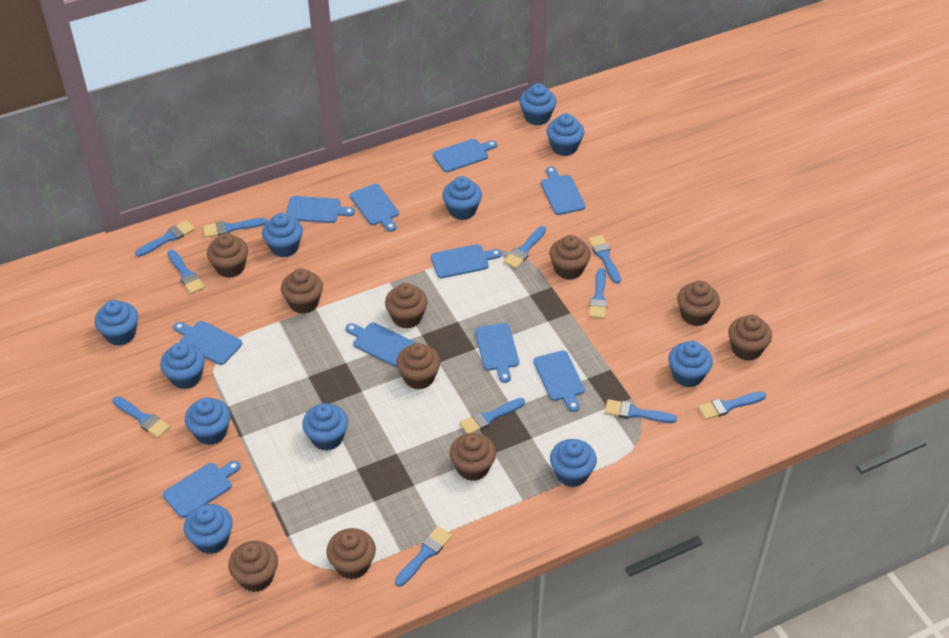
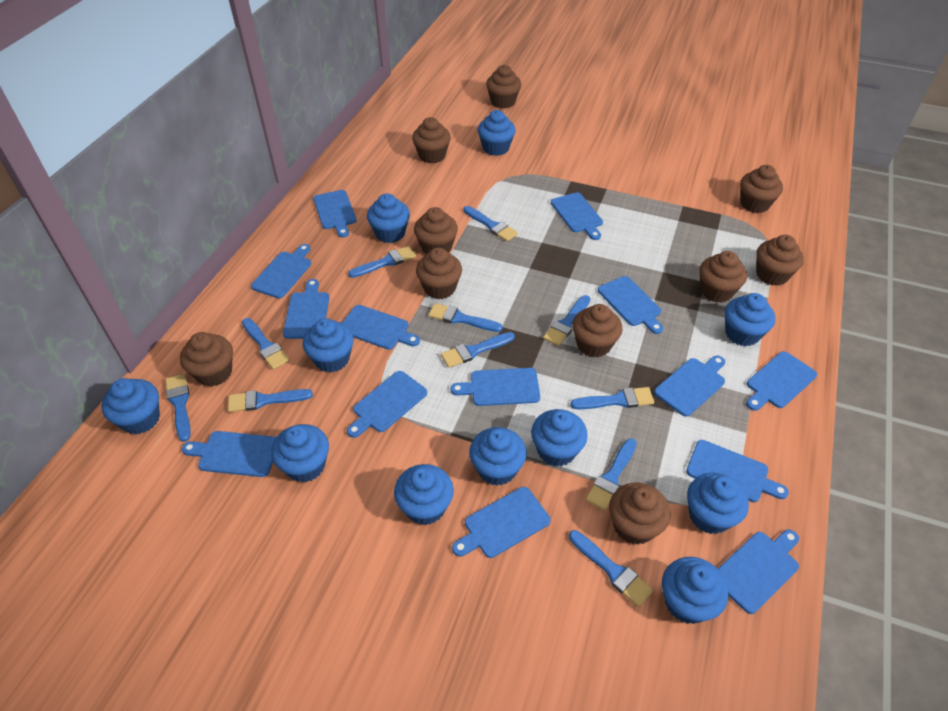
blue cutting board: 10 -> 14

